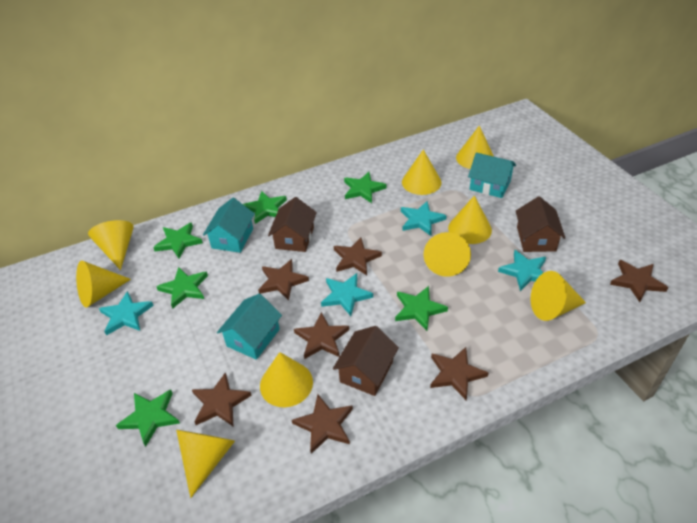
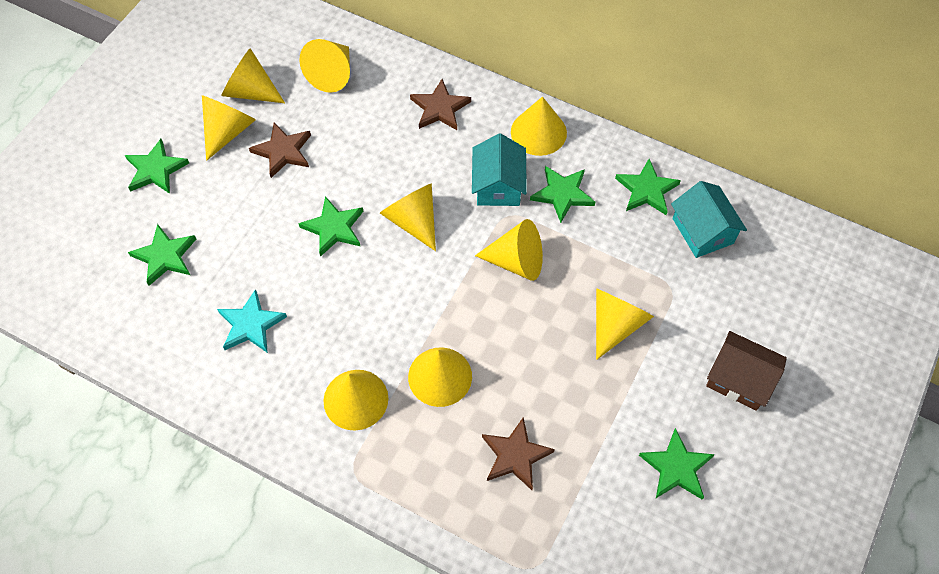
brown house: 3 -> 1
brown star: 7 -> 3
turquoise house: 3 -> 2
turquoise star: 4 -> 1

